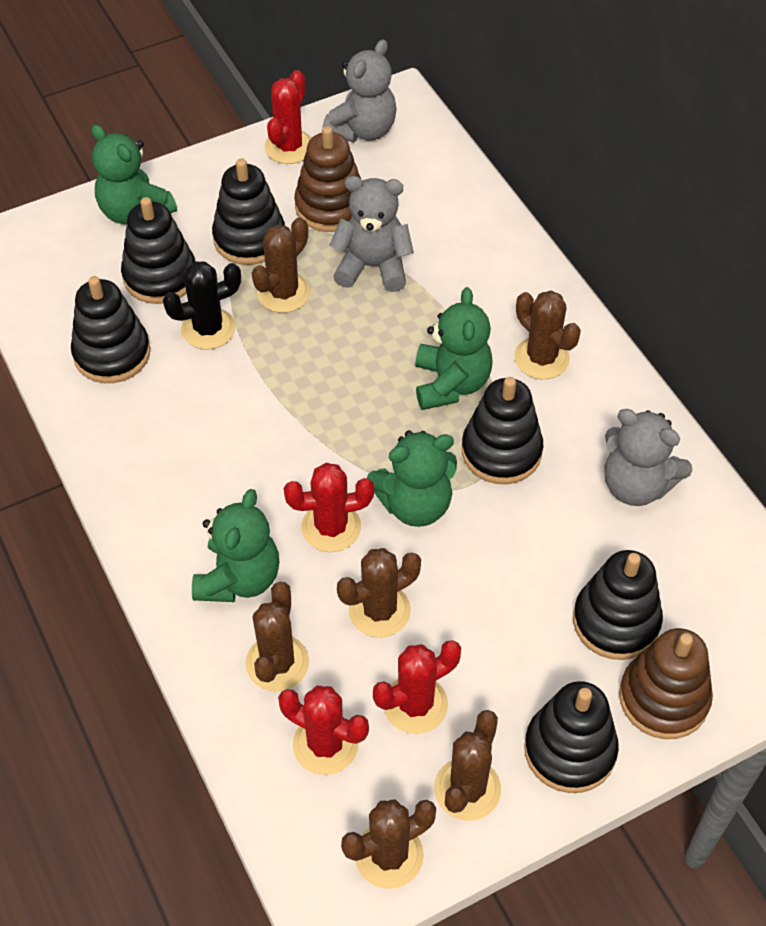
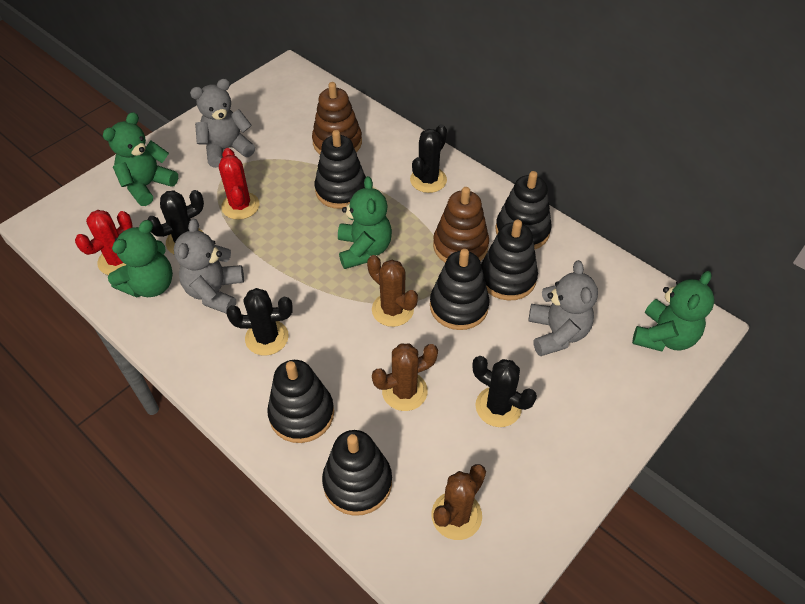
black cactus: 1 -> 4
brown cactus: 6 -> 3
red cactus: 4 -> 2

